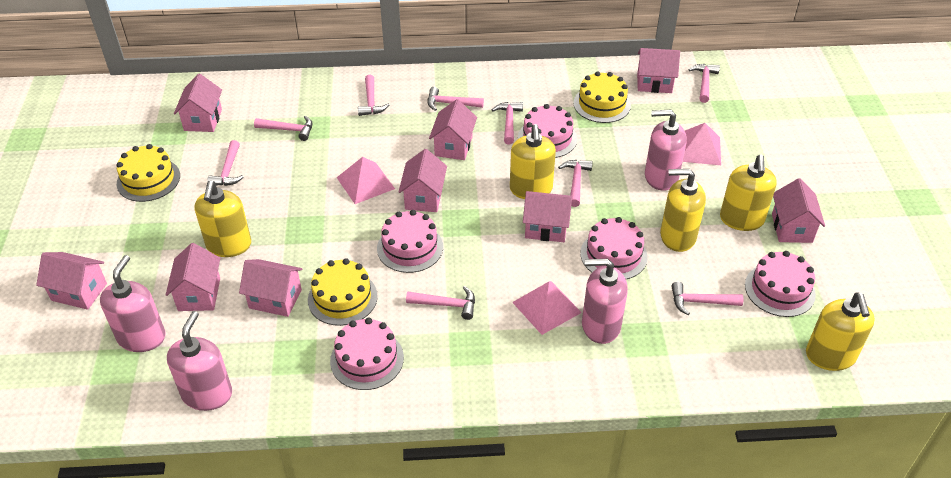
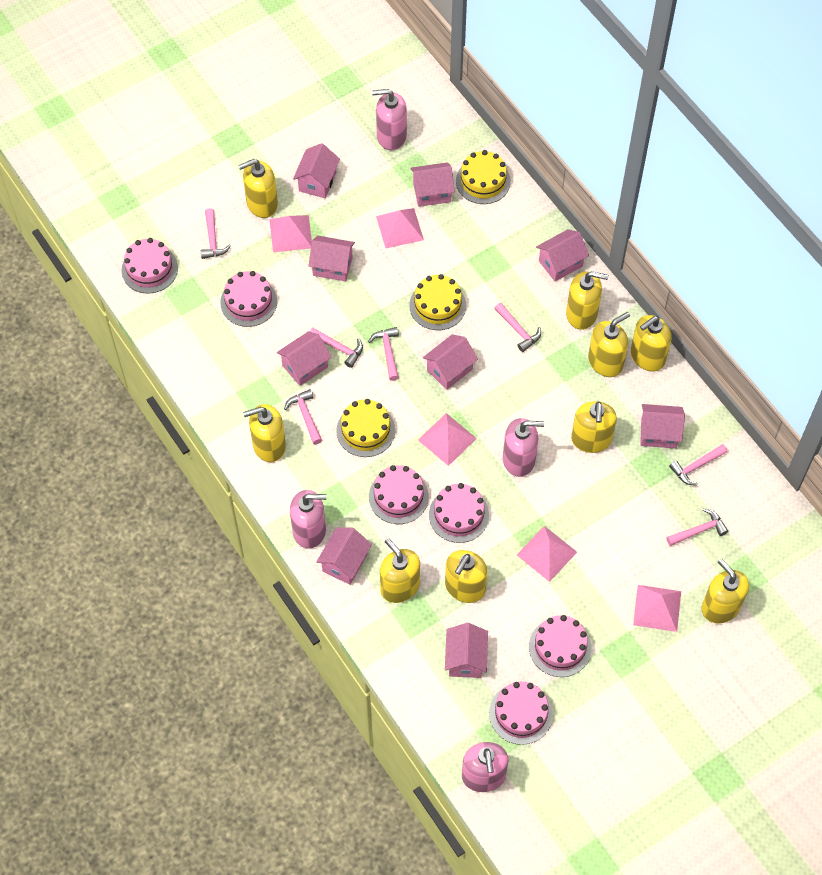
pink cake: 5 -> 6
pink hammer: 9 -> 7
pink pyramid: 3 -> 5
yellow soap dispenser: 5 -> 9

